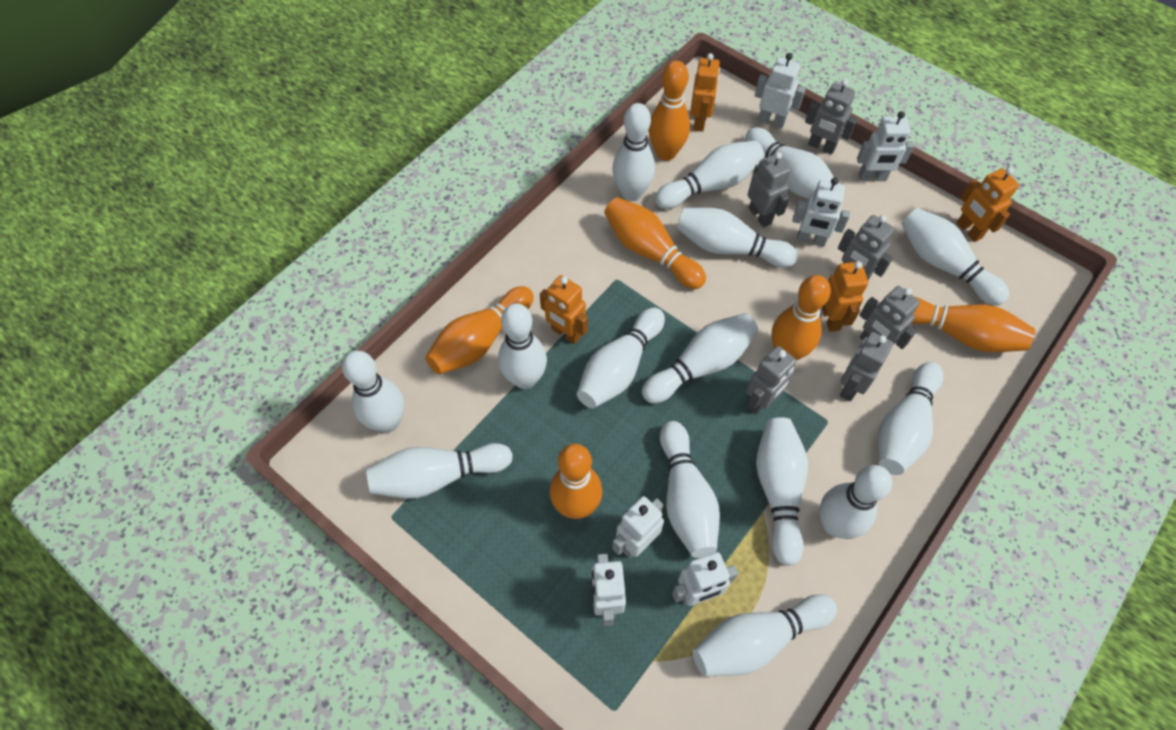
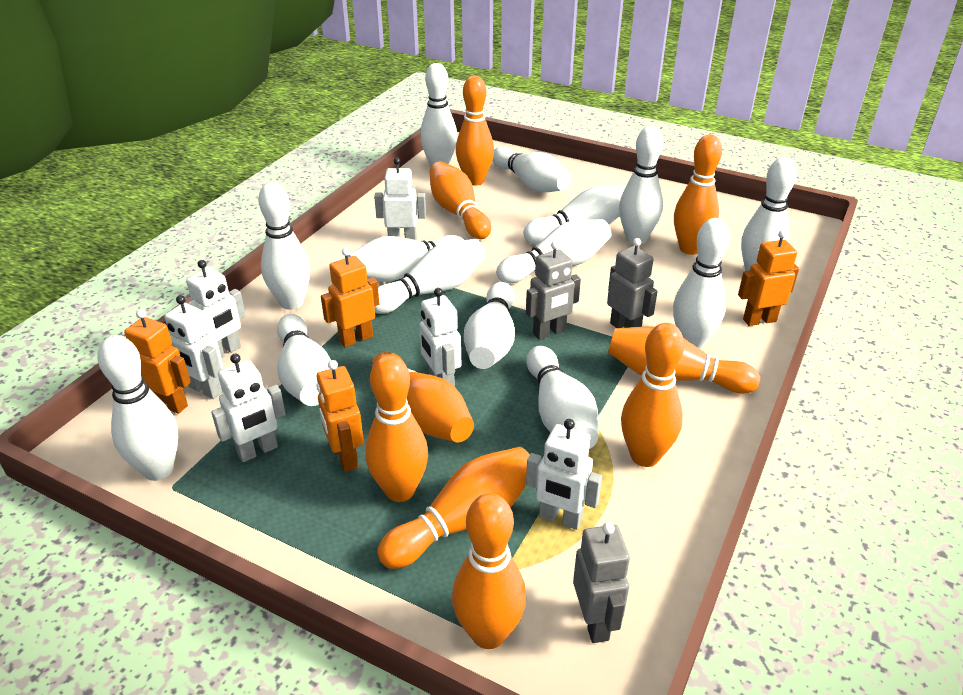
grey robot: 6 -> 3
orange bowling pin: 6 -> 9
white bowling pin: 15 -> 14

